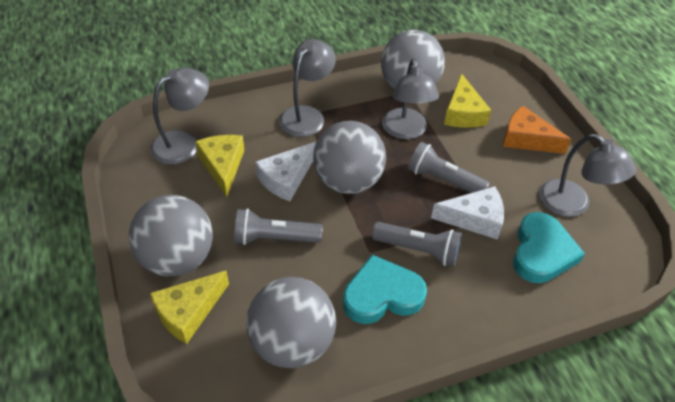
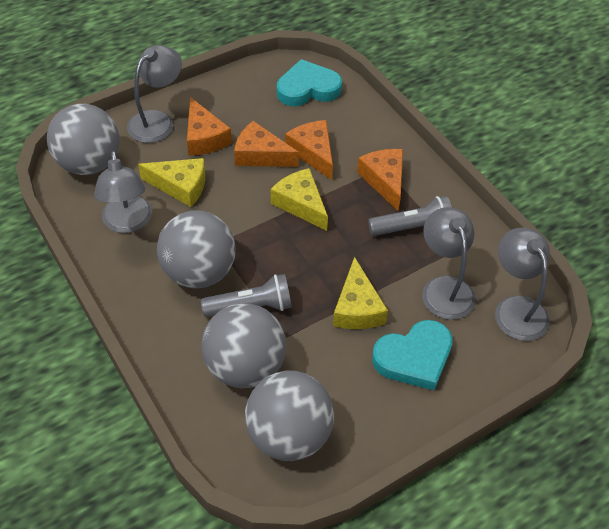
grey flashlight: 3 -> 2
orange cheese: 1 -> 4
white cheese: 2 -> 0

